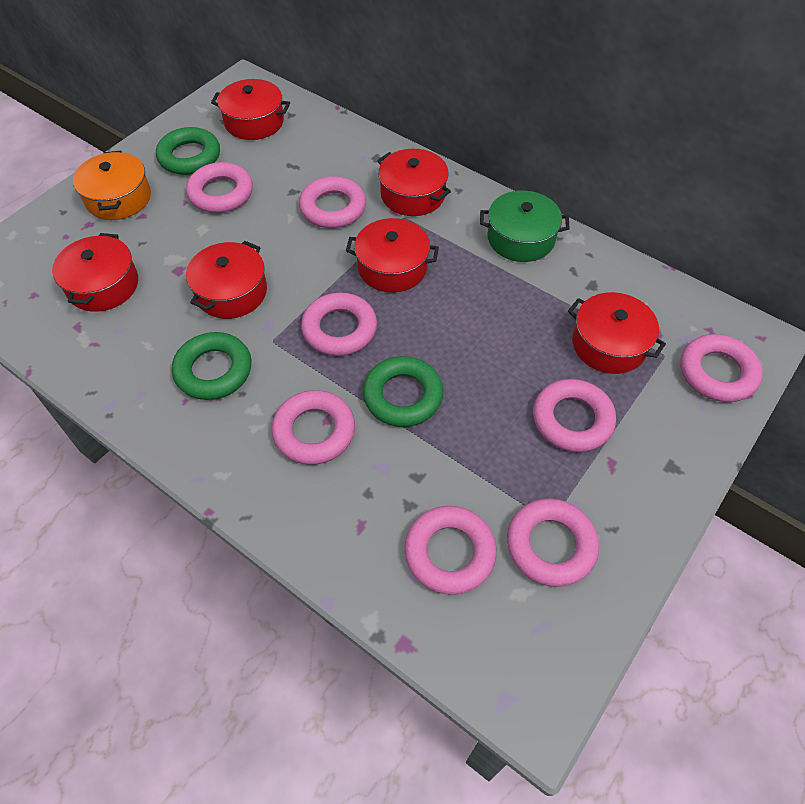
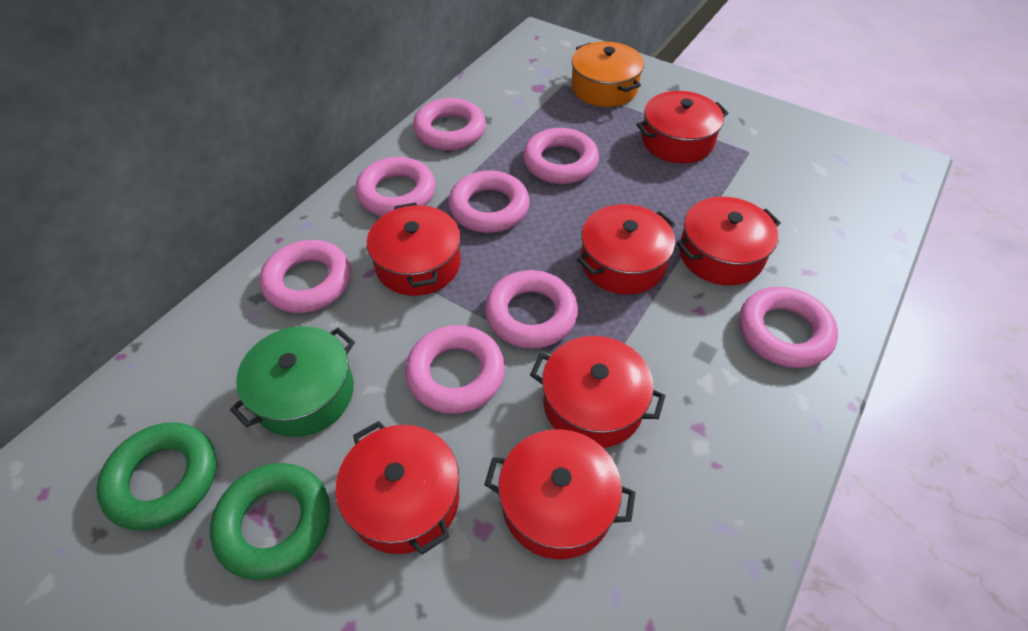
green ring: 3 -> 2
red pot: 6 -> 7

